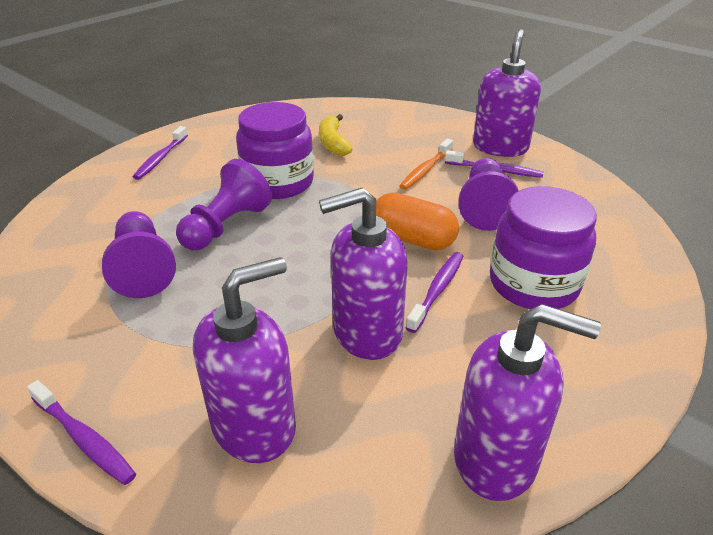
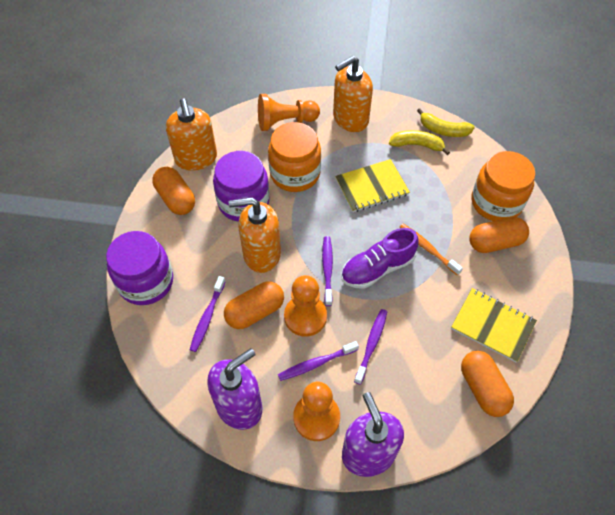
orange capsule: 1 -> 4
orange jar: 0 -> 2
orange pawn: 0 -> 3
orange soap dispenser: 0 -> 3
purple pawn: 3 -> 0
purple shoe: 0 -> 1
purple soap dispenser: 4 -> 2
yellow banana: 1 -> 2
yellow notebook: 0 -> 2

